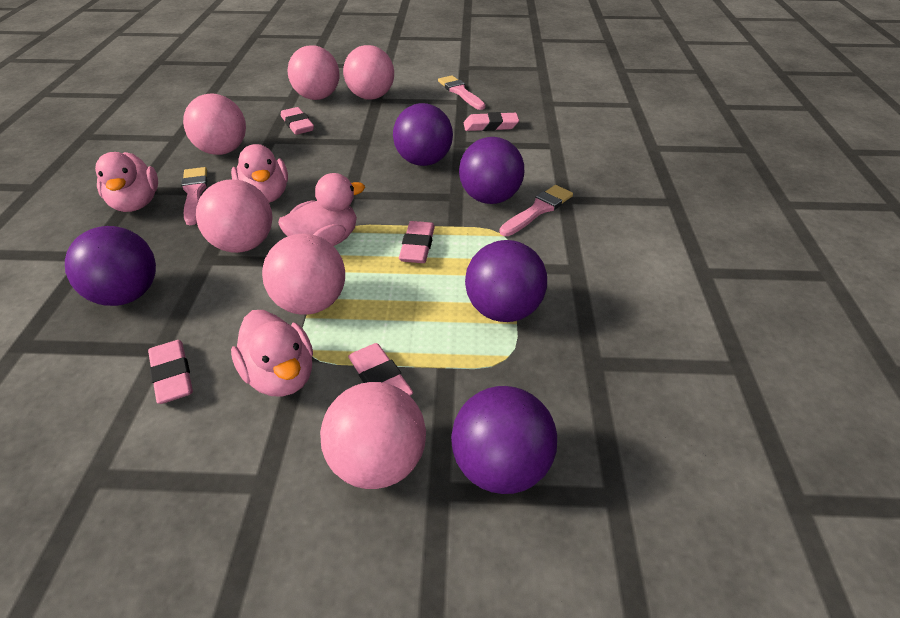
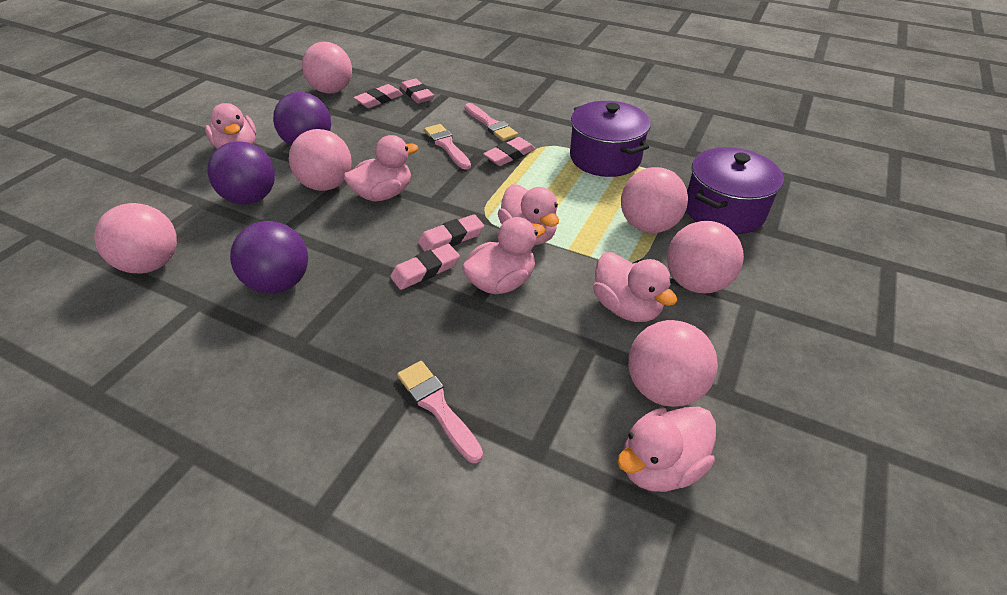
pink duck: 4 -> 6
purple ball: 5 -> 3
purple pot: 0 -> 2

